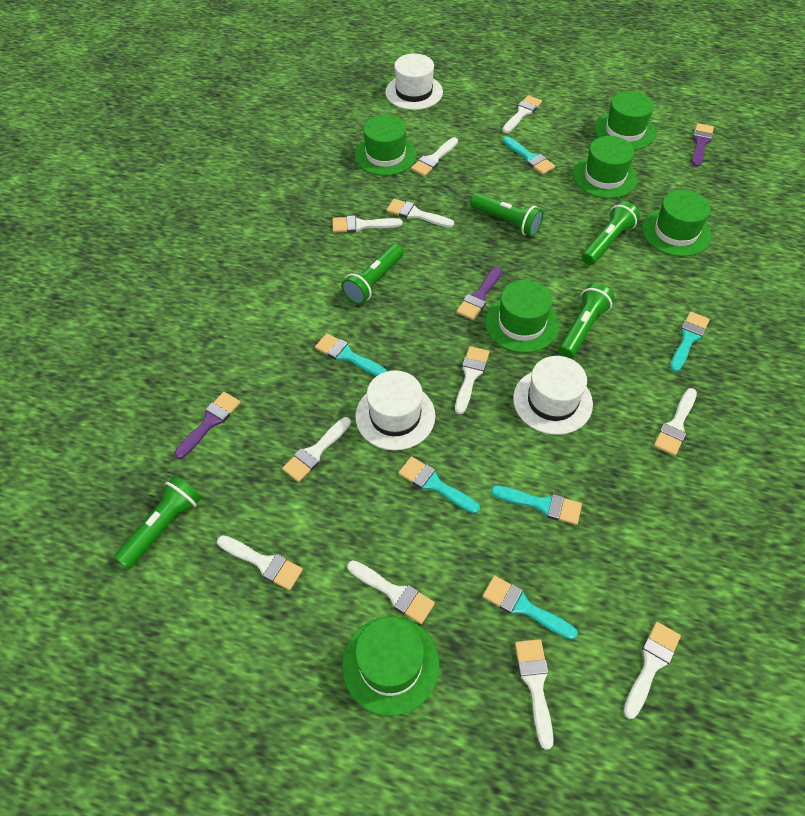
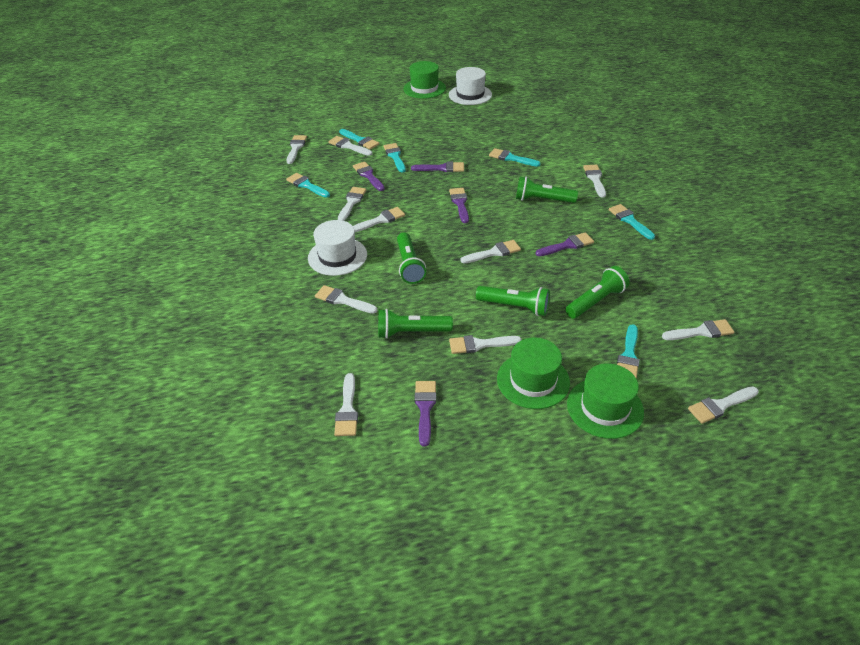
green hat: 6 -> 3
purple brush: 3 -> 5
white hat: 3 -> 2

